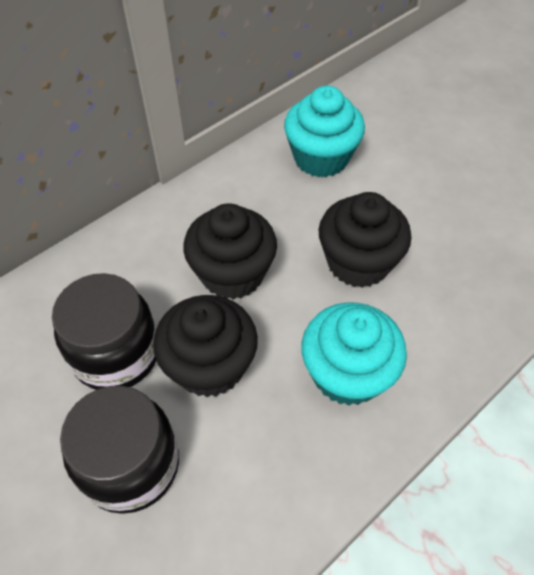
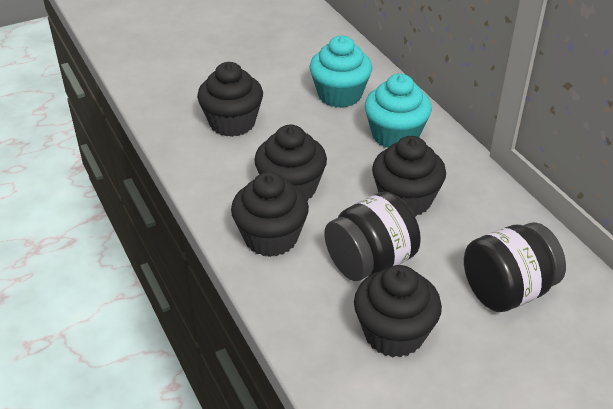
black cupcake: 3 -> 5

